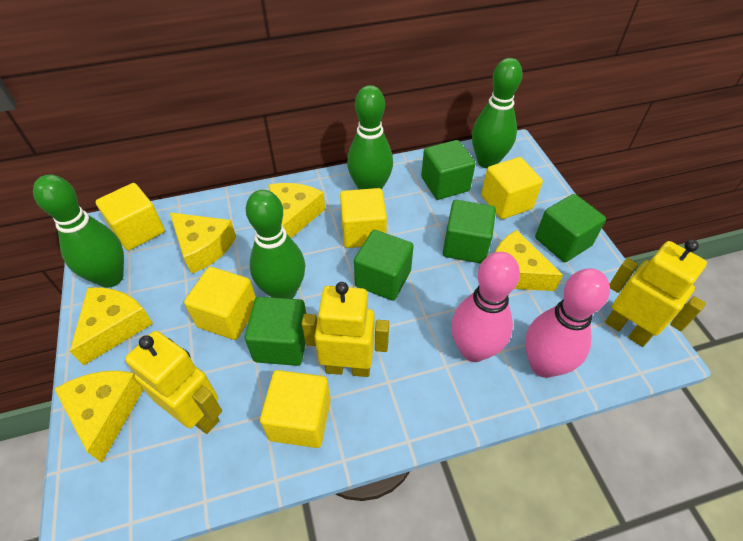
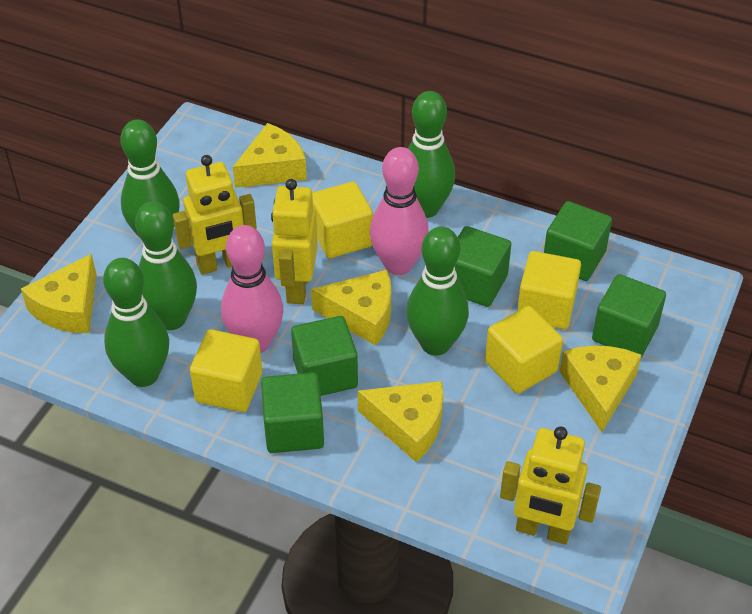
green bowling pin: 4 -> 5
yellow cube: 5 -> 4

